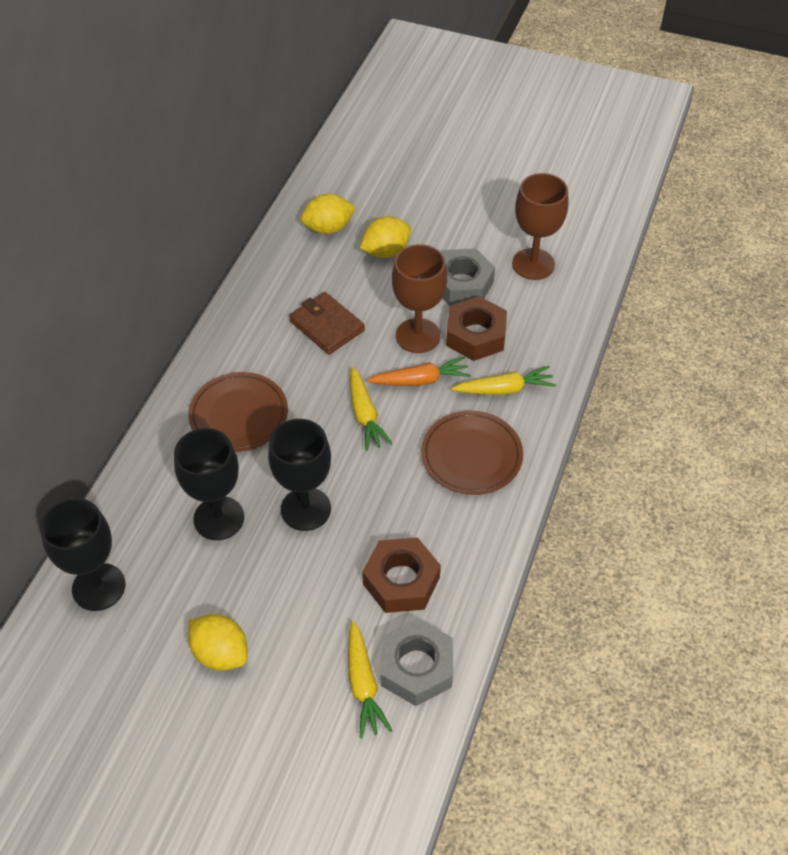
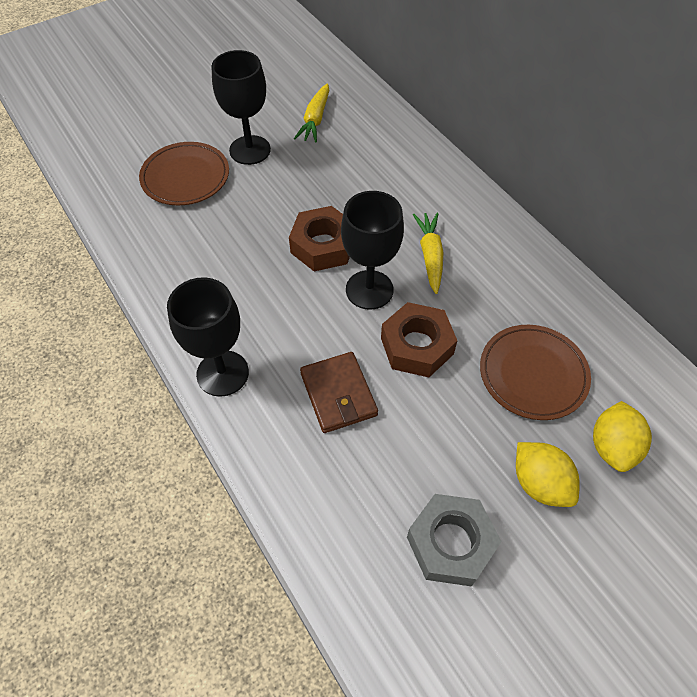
brown goblet: 2 -> 0
grey nut: 2 -> 1
orange carrot: 1 -> 0
yellow carrot: 3 -> 2
yellow lemon: 3 -> 2

